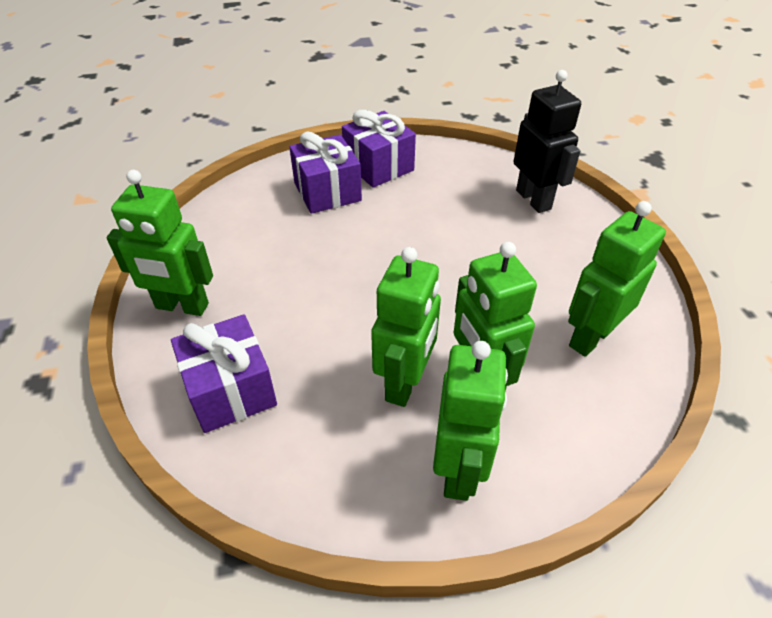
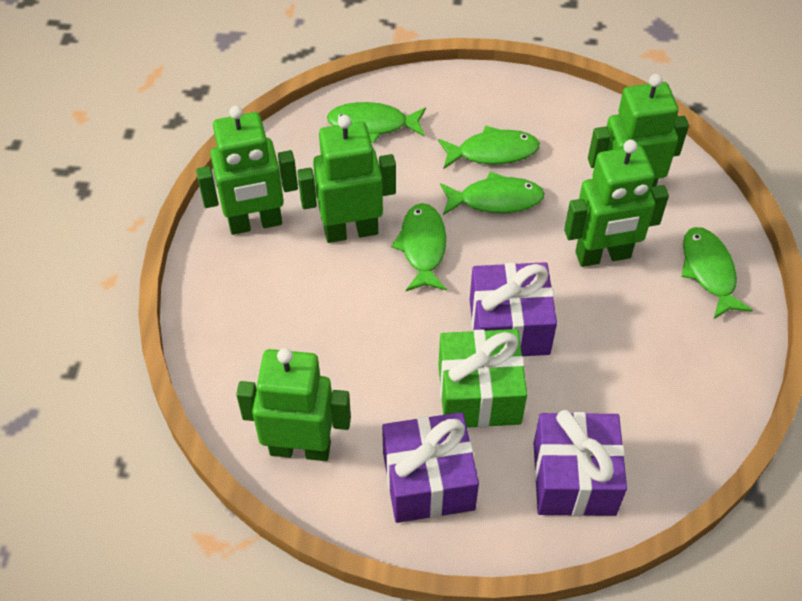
black robot: 1 -> 0
green fish: 0 -> 5
green gift: 0 -> 1

